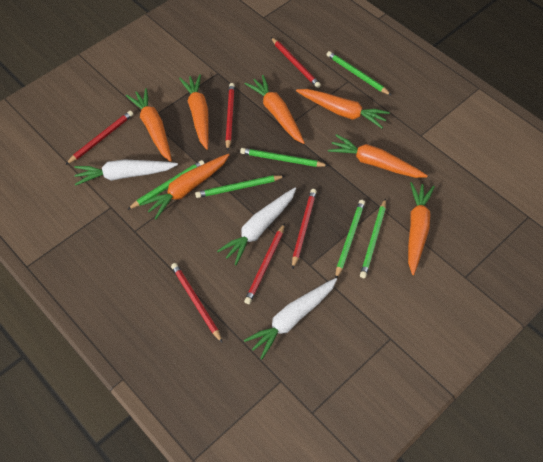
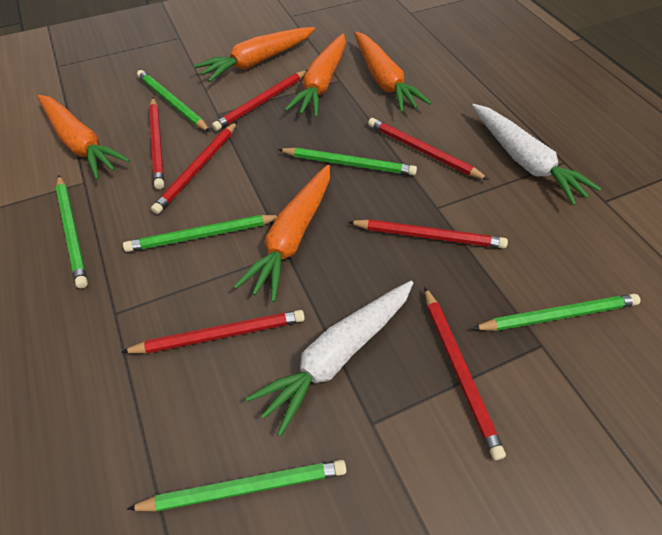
orange carrot: 7 -> 5
red pencil: 6 -> 7
white carrot: 3 -> 2

